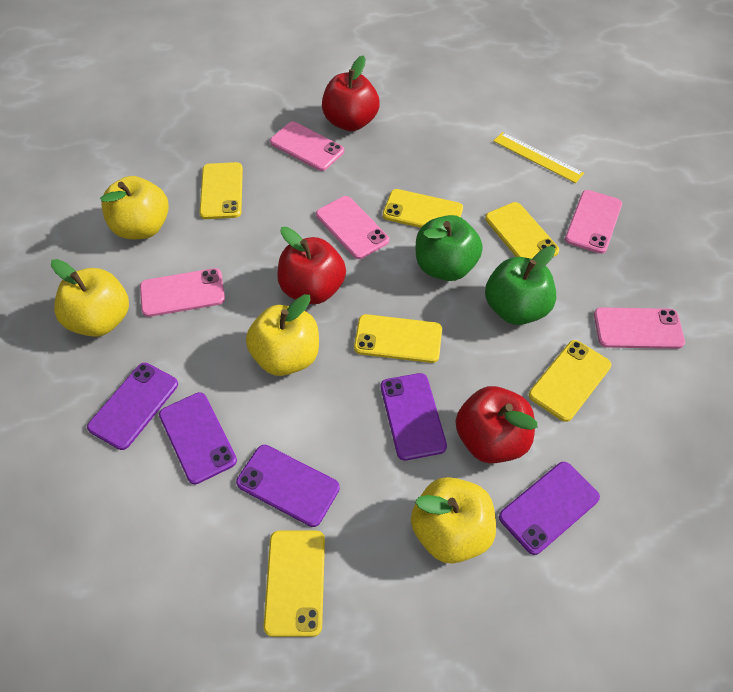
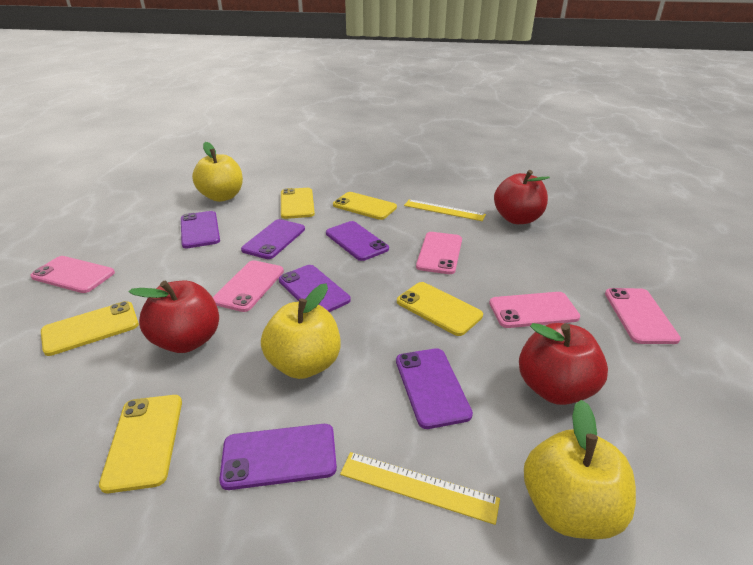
green apple: 2 -> 0
purple phone: 5 -> 6
yellow apple: 4 -> 3
yellow phone: 6 -> 5
yellow ruler: 1 -> 2

